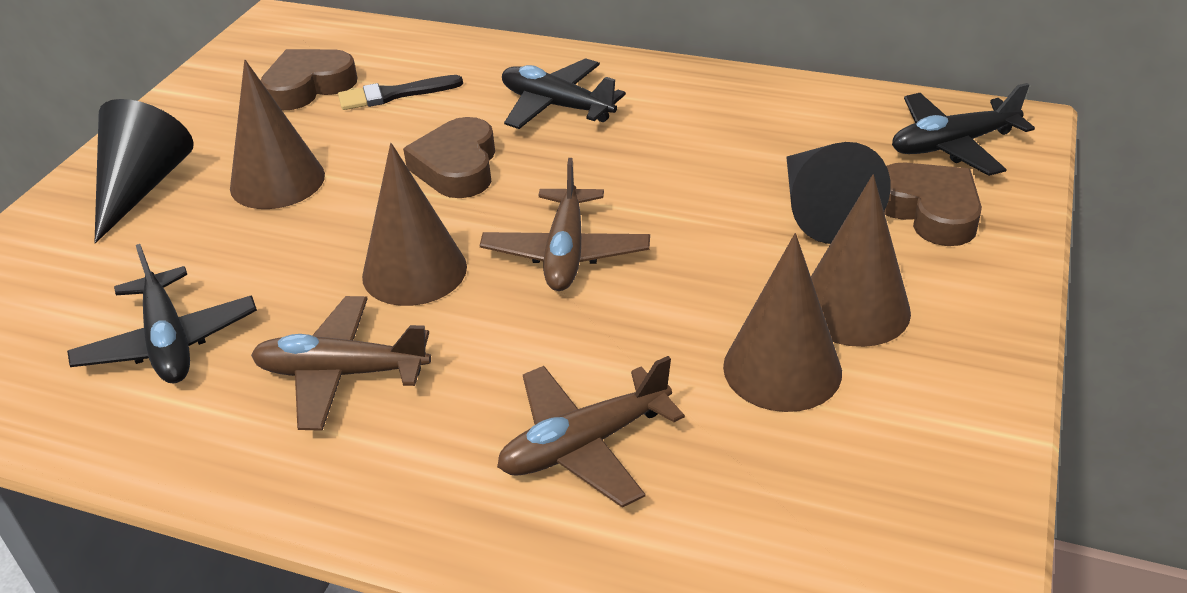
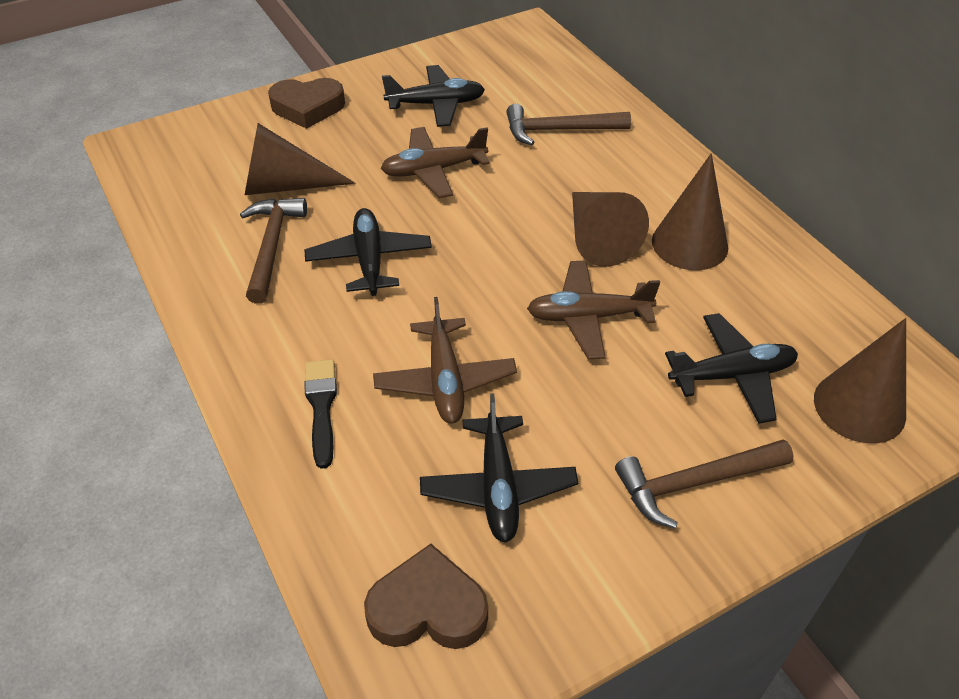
black cone: 2 -> 0
black plane: 3 -> 4
brown hammer: 0 -> 3
brown heart: 3 -> 2

